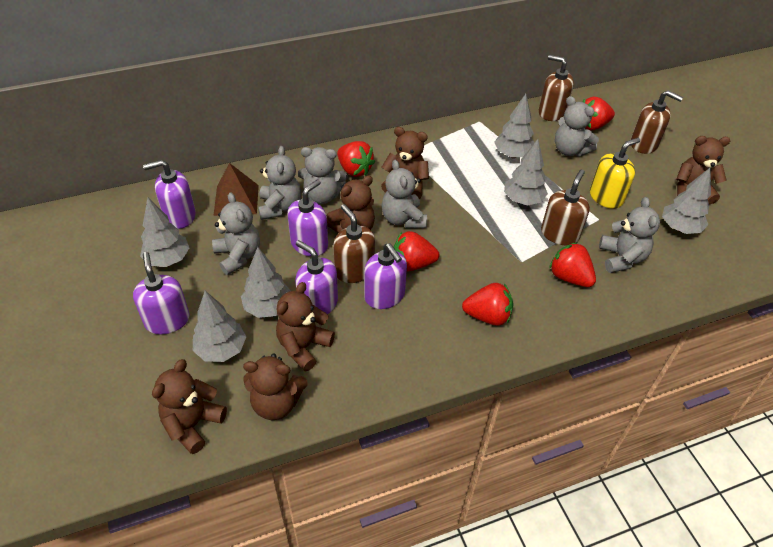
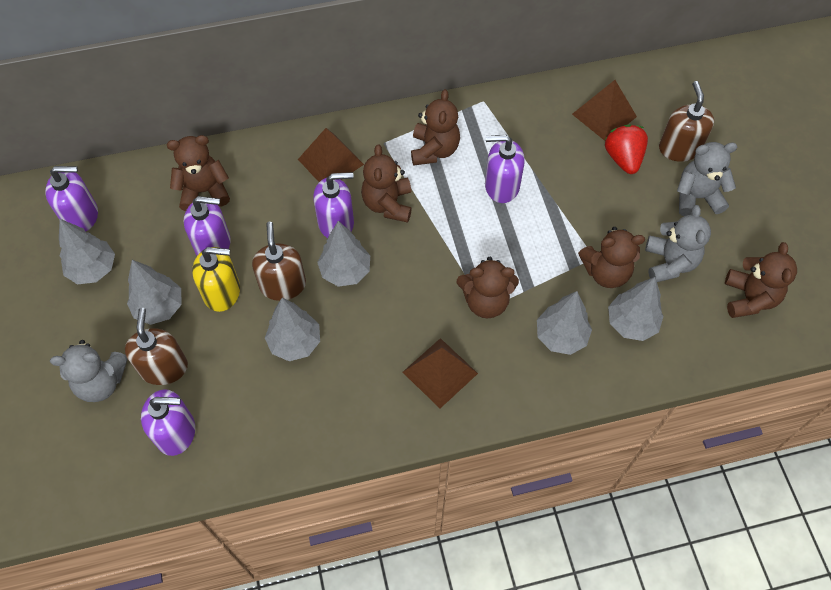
brown pyramid: 1 -> 3
brown soap dispenser: 4 -> 3
grey teddy bear: 6 -> 3
red strawberry: 5 -> 1

